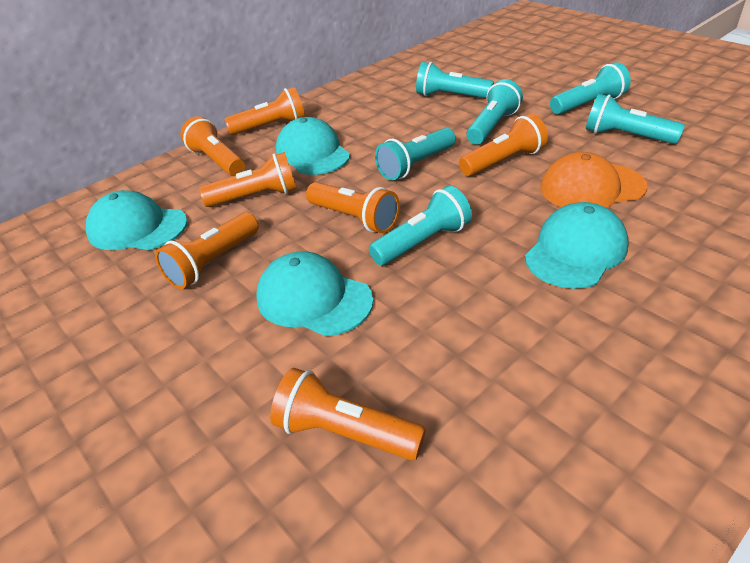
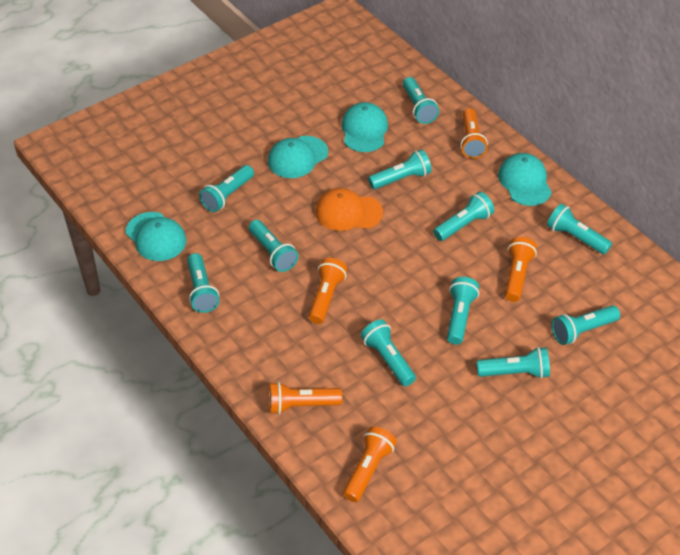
orange flashlight: 7 -> 5
turquoise flashlight: 6 -> 11

